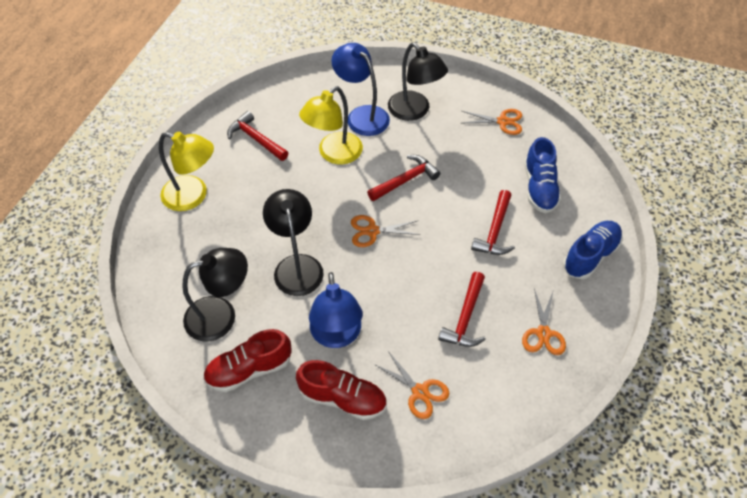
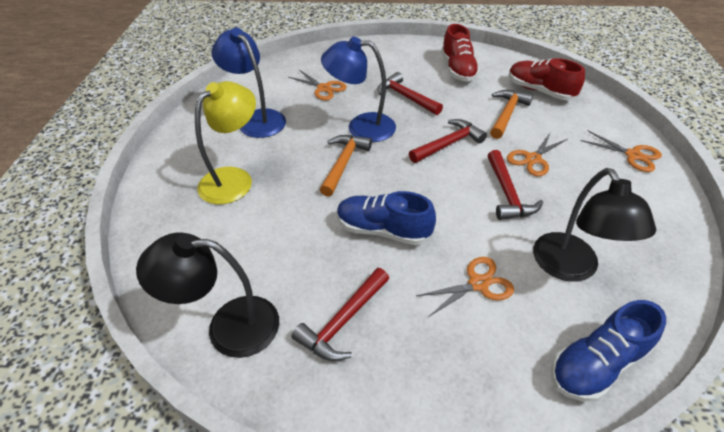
black lamp: 3 -> 2
orange hammer: 0 -> 2
yellow lamp: 2 -> 1

